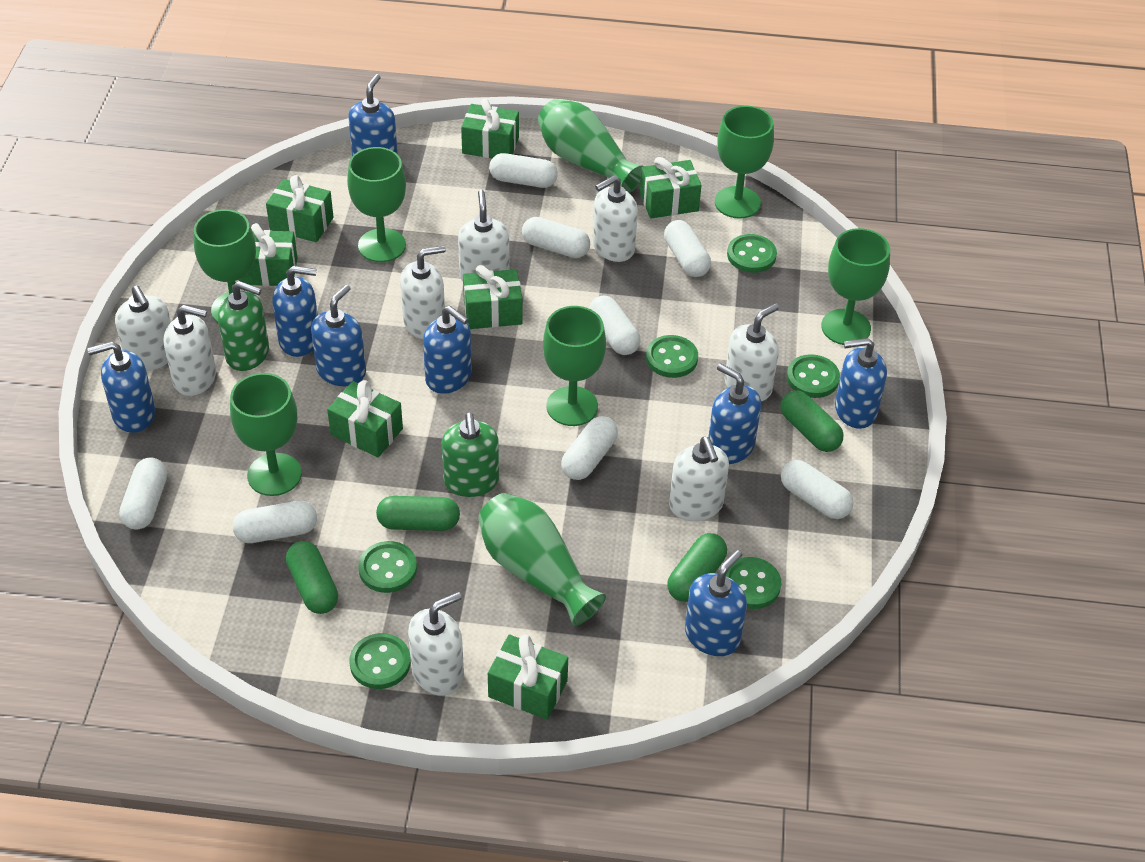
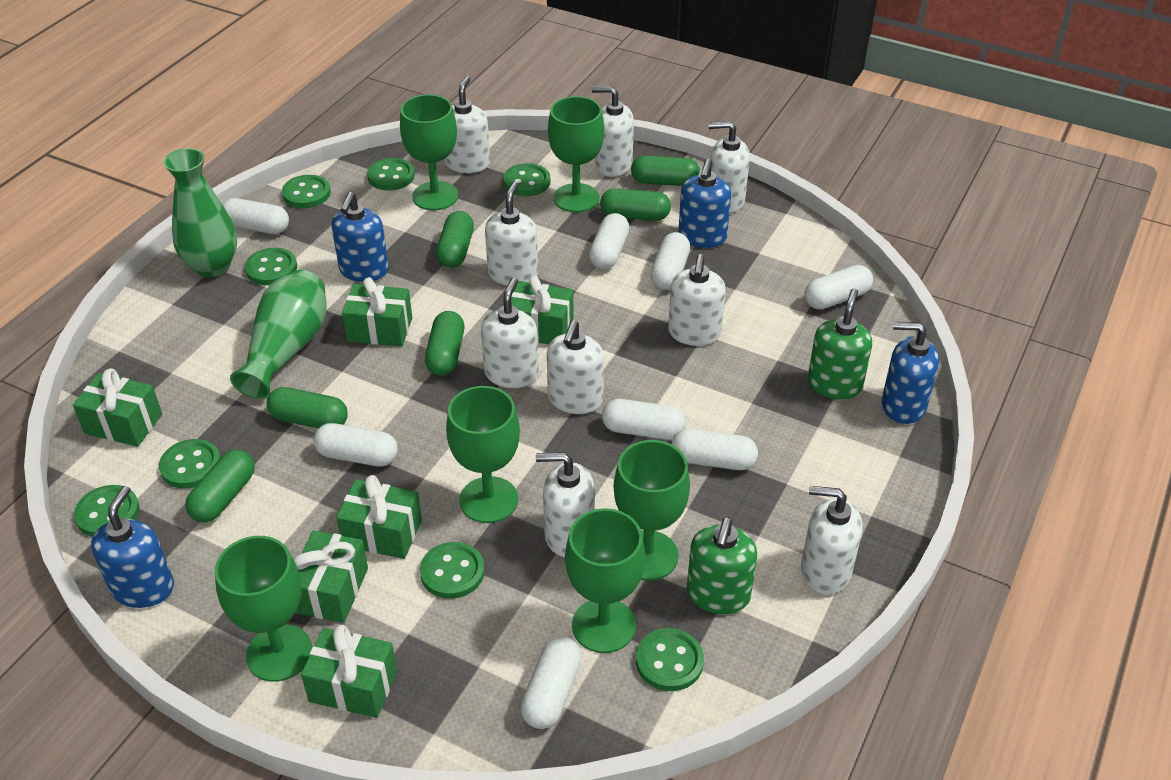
blue soap dispenser: 8 -> 4
green button: 6 -> 8
green capsule: 4 -> 6
green gift: 7 -> 6
white soap dispenser: 8 -> 9

